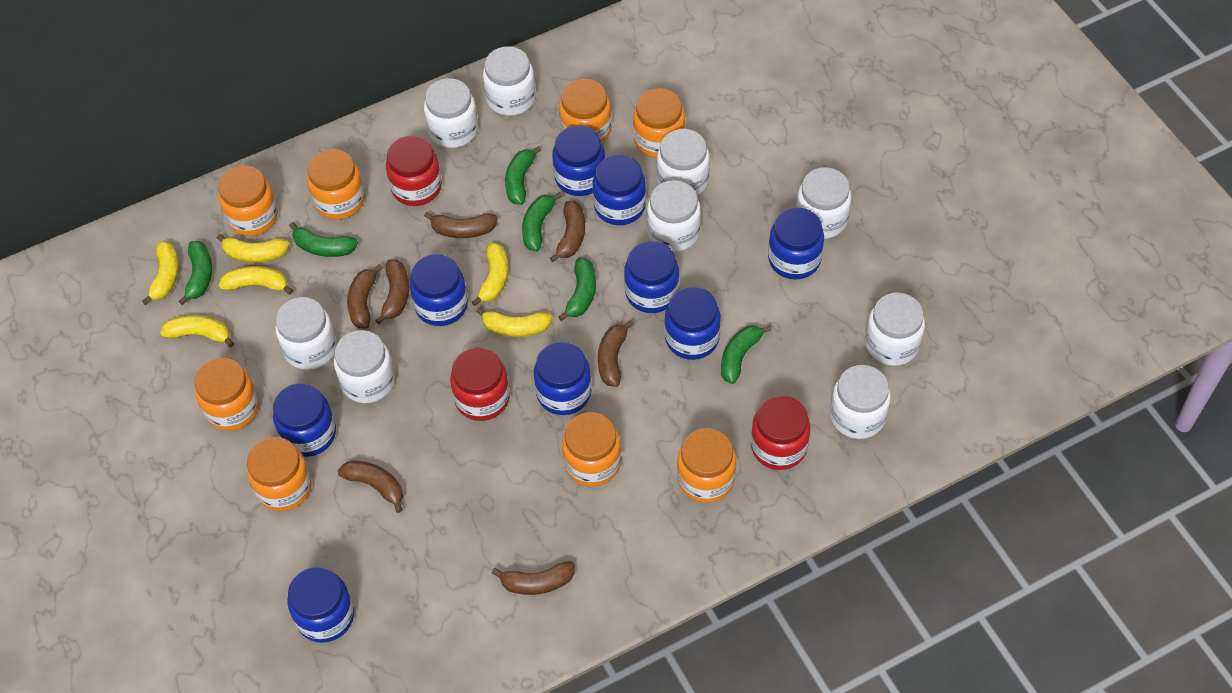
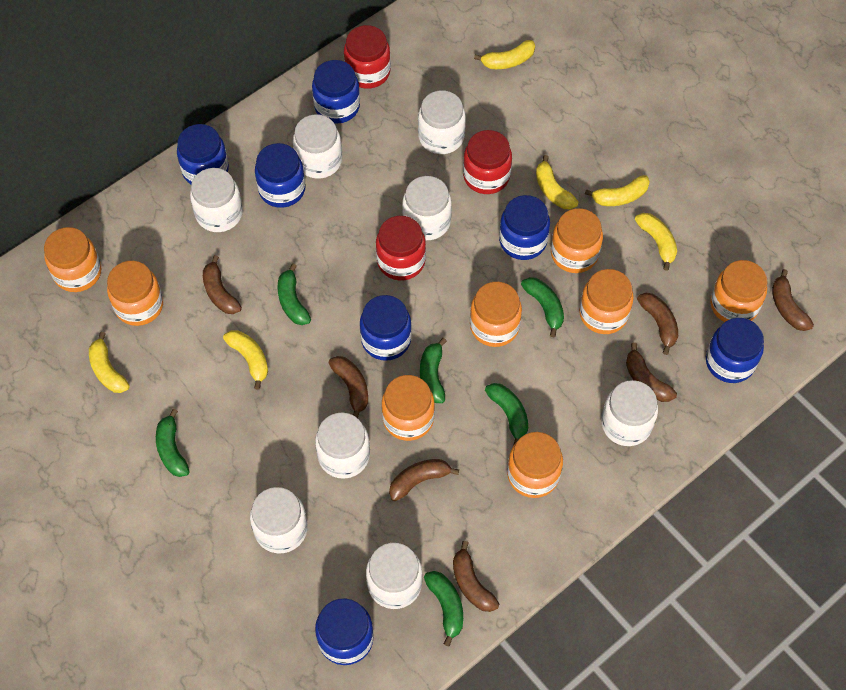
blue jar: 9 -> 7
white jar: 9 -> 8

